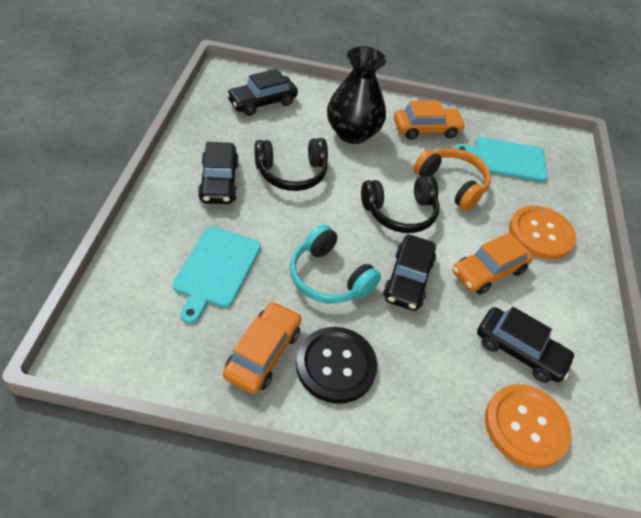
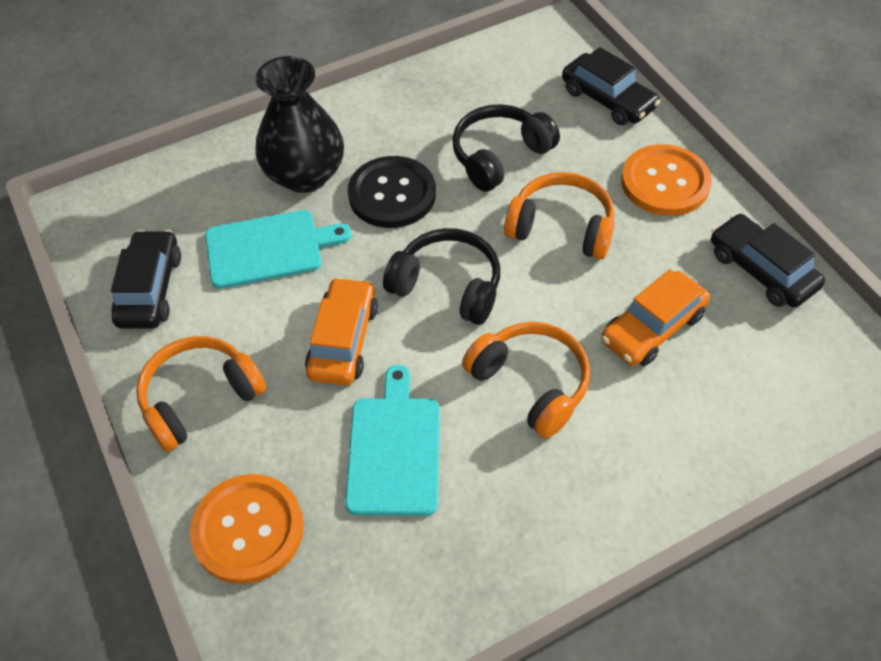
black car: 4 -> 3
orange car: 3 -> 2
orange headphones: 1 -> 3
turquoise headphones: 1 -> 0

